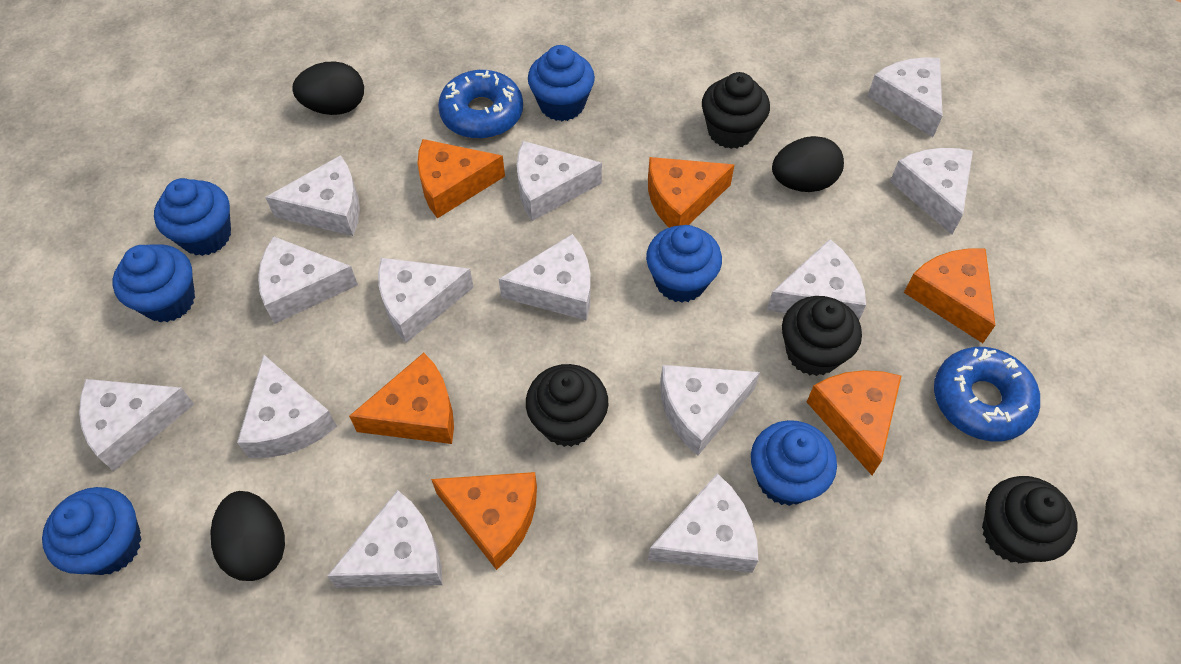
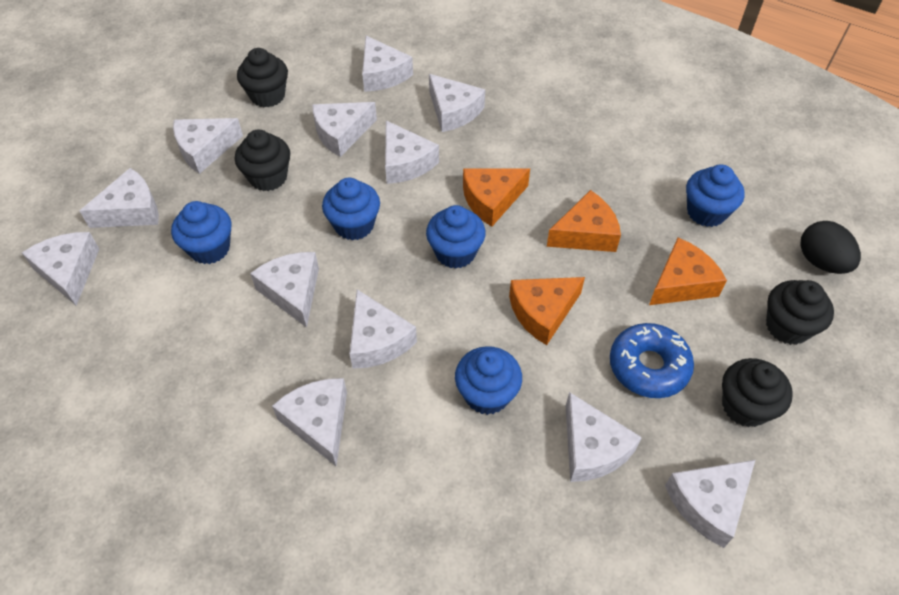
black egg: 3 -> 1
blue cupcake: 6 -> 5
blue donut: 2 -> 1
orange cheese: 6 -> 4
white cheese: 13 -> 12

